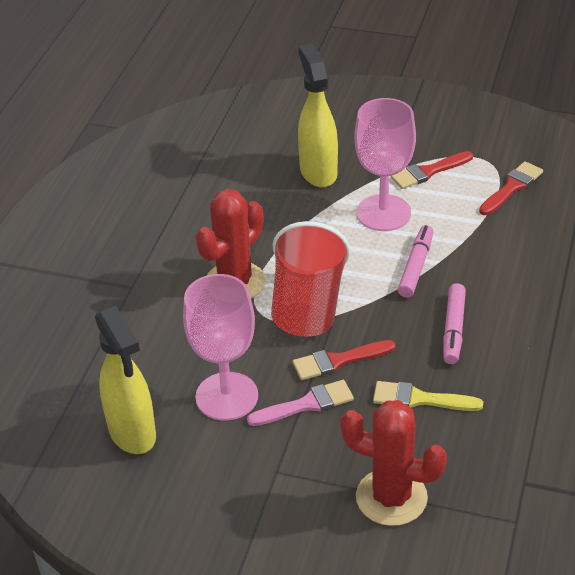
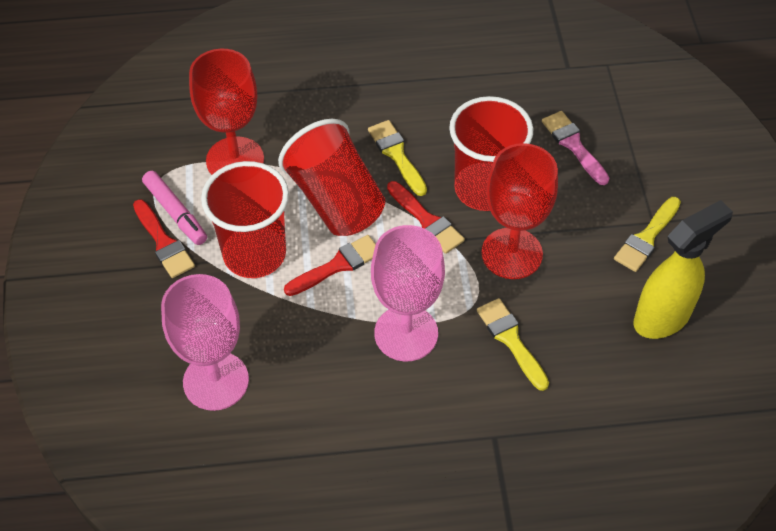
pink marker: 2 -> 1
red cactus: 2 -> 0
red cup: 1 -> 3
red goblet: 0 -> 2
yellow brush: 1 -> 3
yellow spray bottle: 2 -> 1

